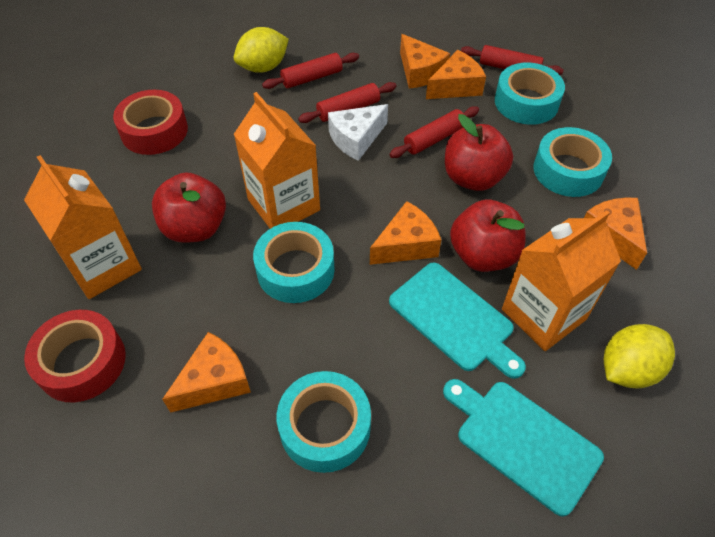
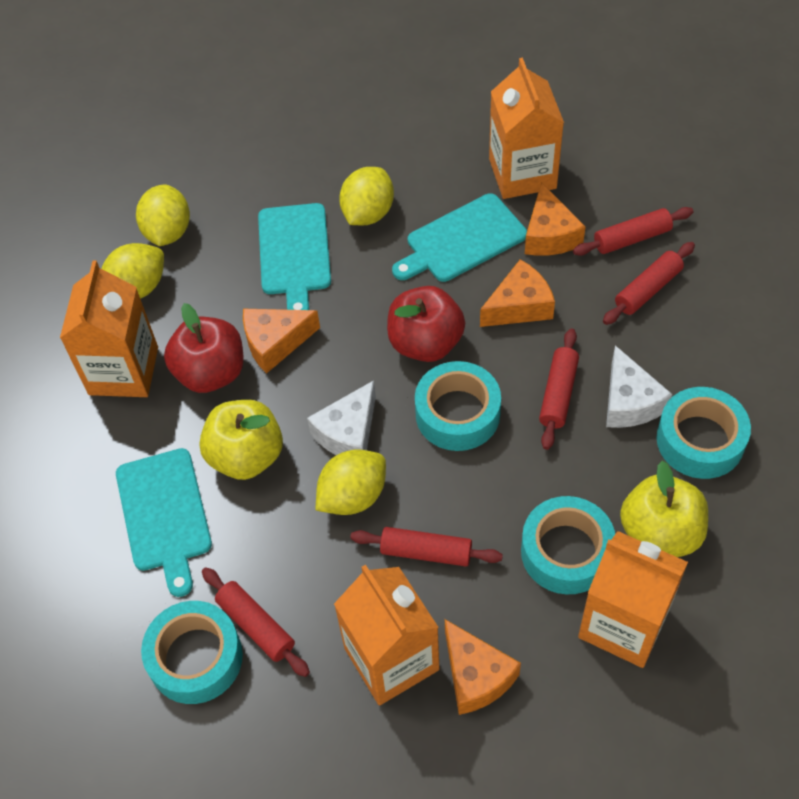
orange carton: 3 -> 4
orange cheese: 5 -> 4
red apple: 3 -> 2
red rolling pin: 4 -> 5
red tape: 2 -> 0
turquoise cutting board: 2 -> 3
white cheese: 1 -> 2
yellow apple: 0 -> 2
yellow lemon: 2 -> 4

